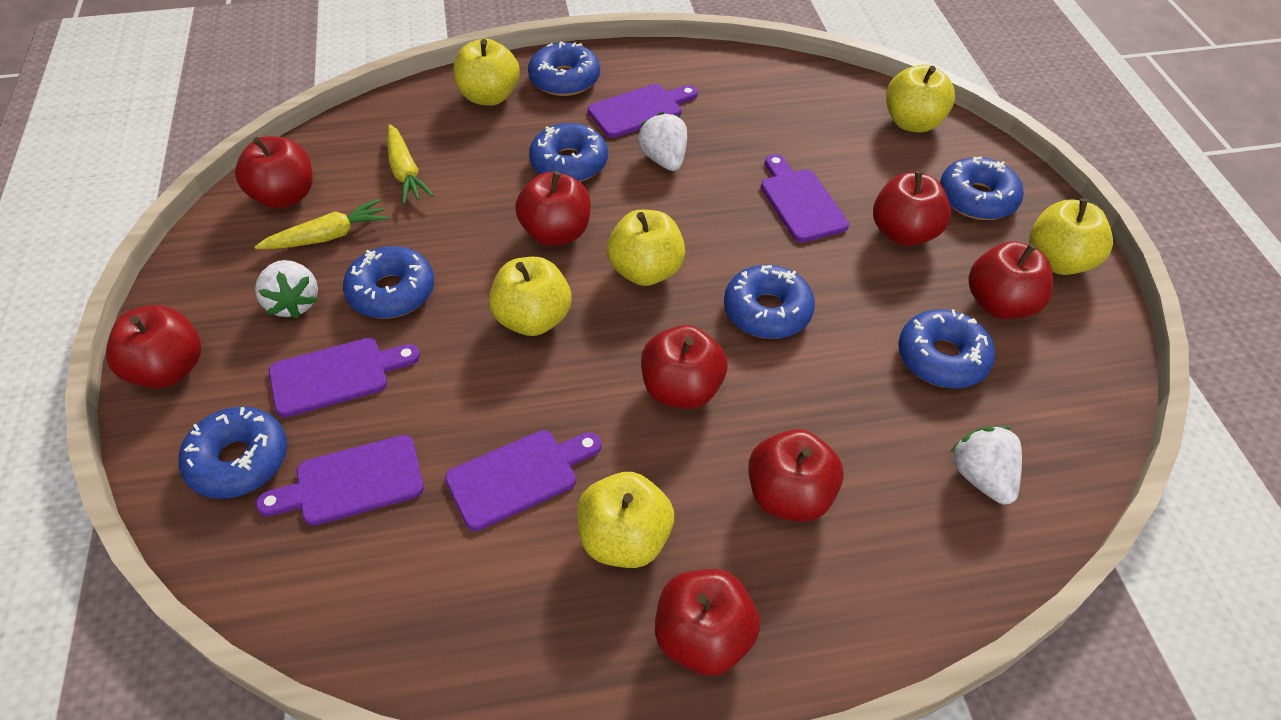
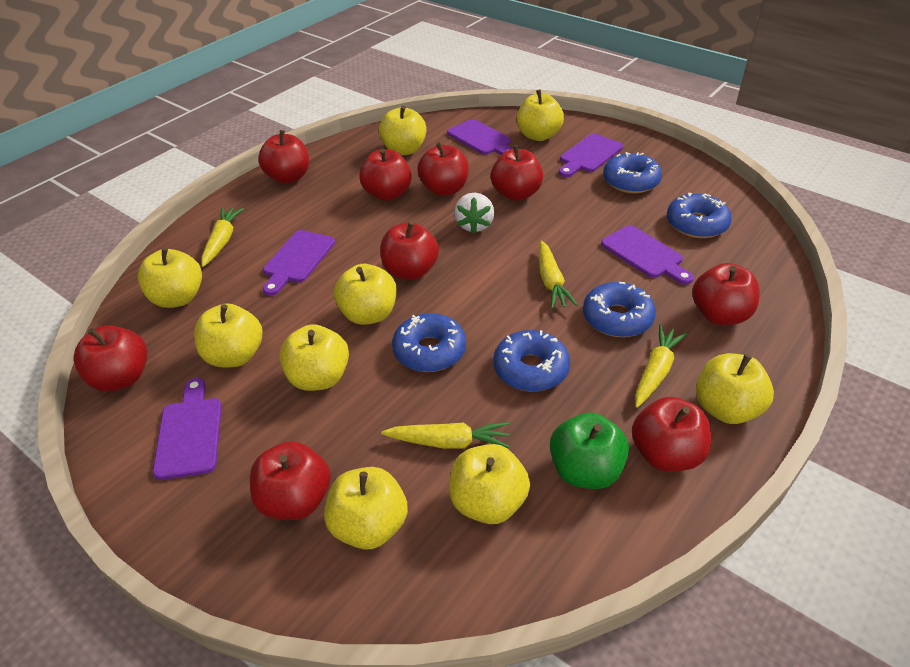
blue donut: 7 -> 5
green apple: 0 -> 1
red apple: 8 -> 9
white strawberry: 3 -> 1
yellow apple: 6 -> 9
yellow carrot: 2 -> 4

